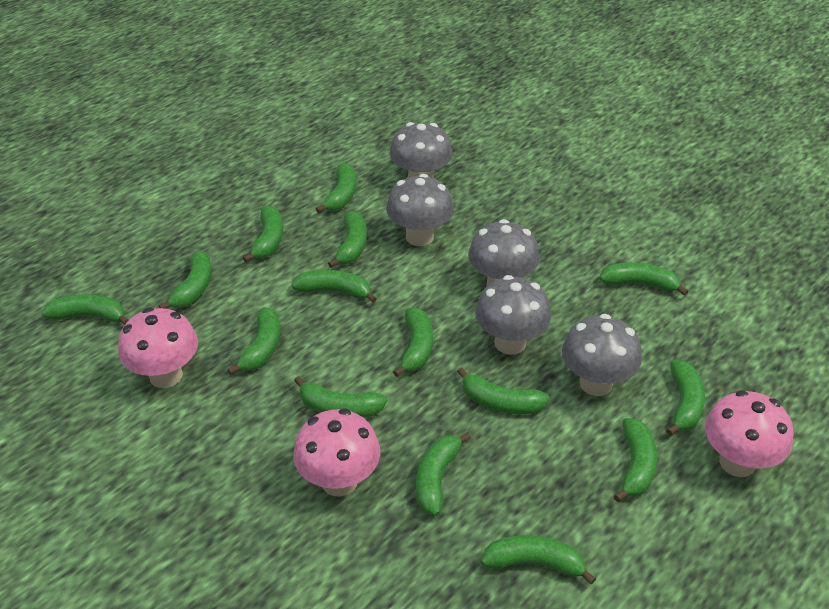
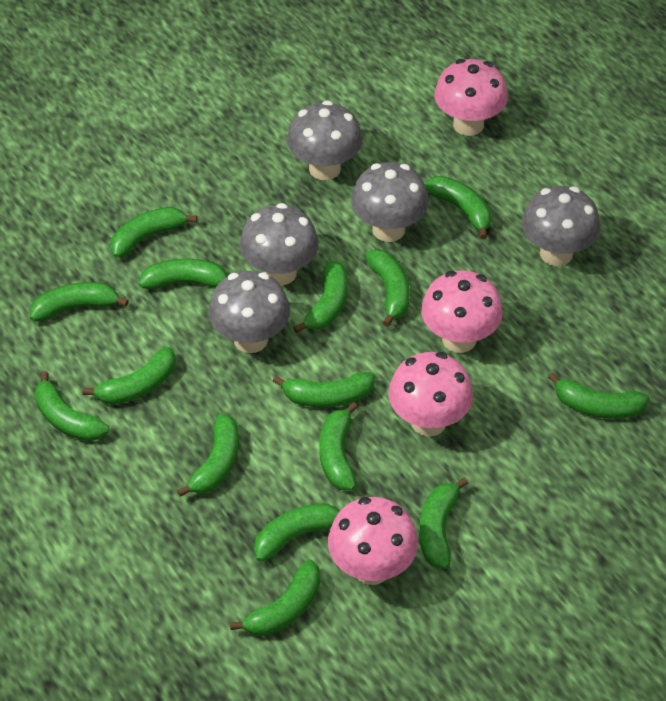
pink mushroom: 3 -> 4

